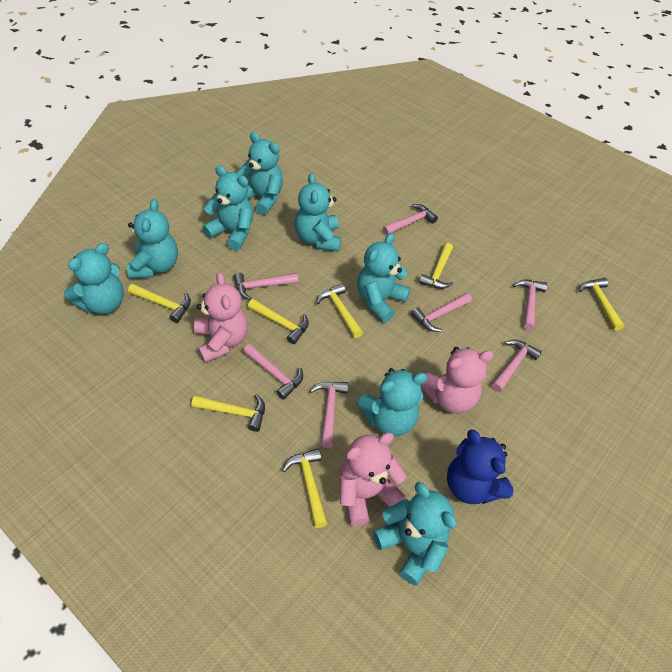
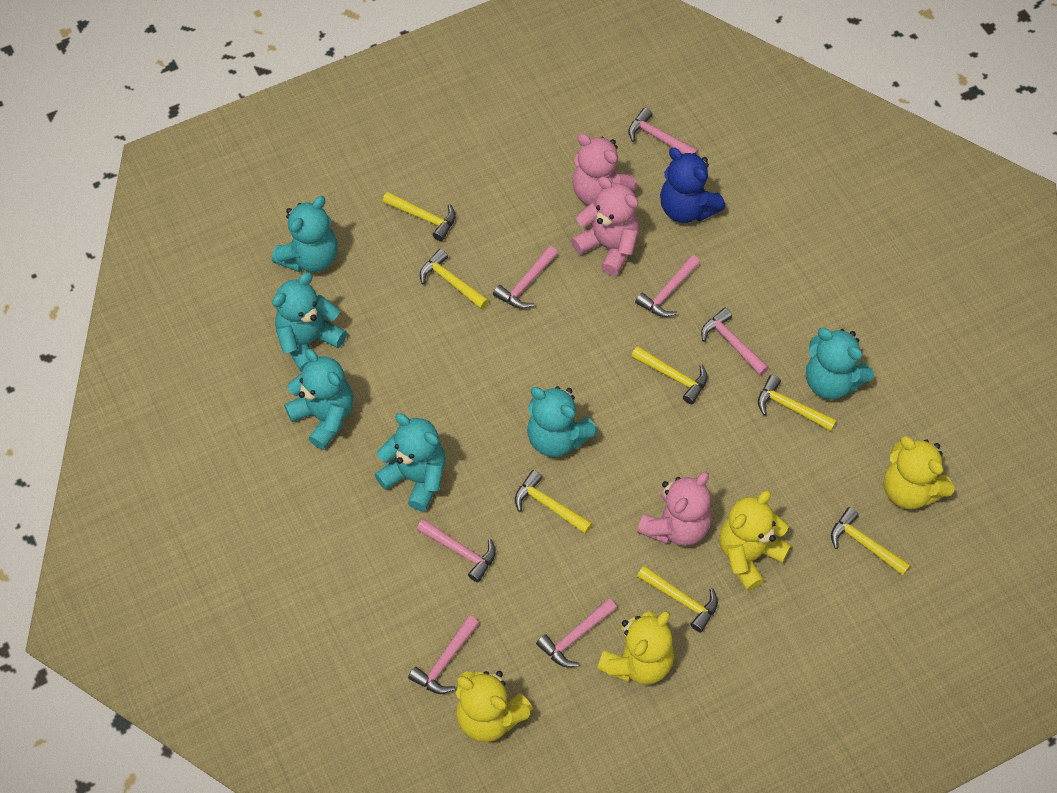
turquoise teddy bear: 8 -> 6
yellow teddy bear: 0 -> 4

